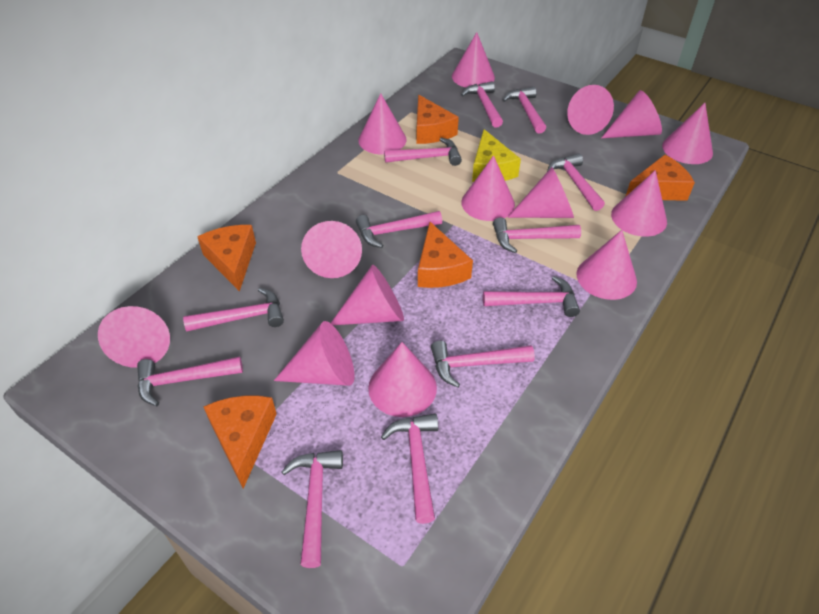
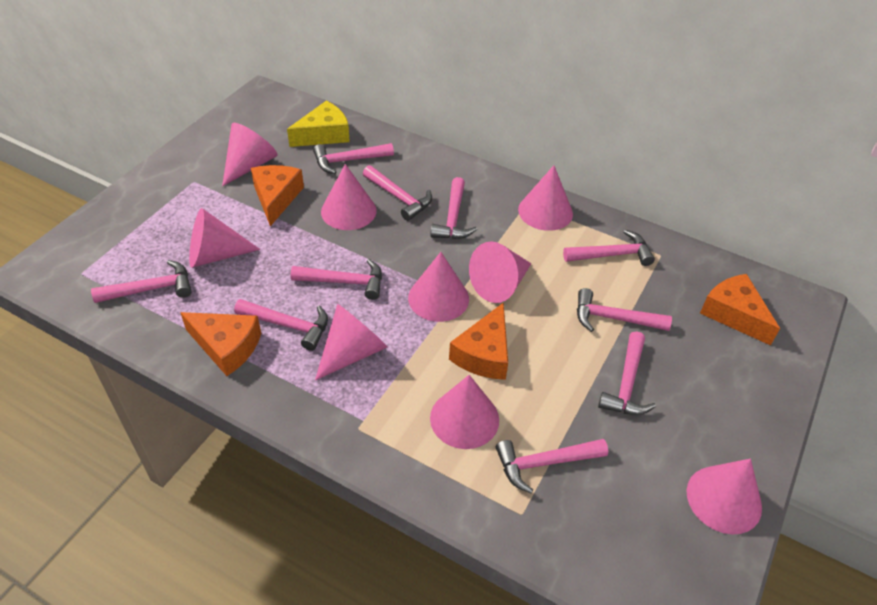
orange cheese: 5 -> 4
pink cone: 14 -> 9
pink hammer: 12 -> 10

